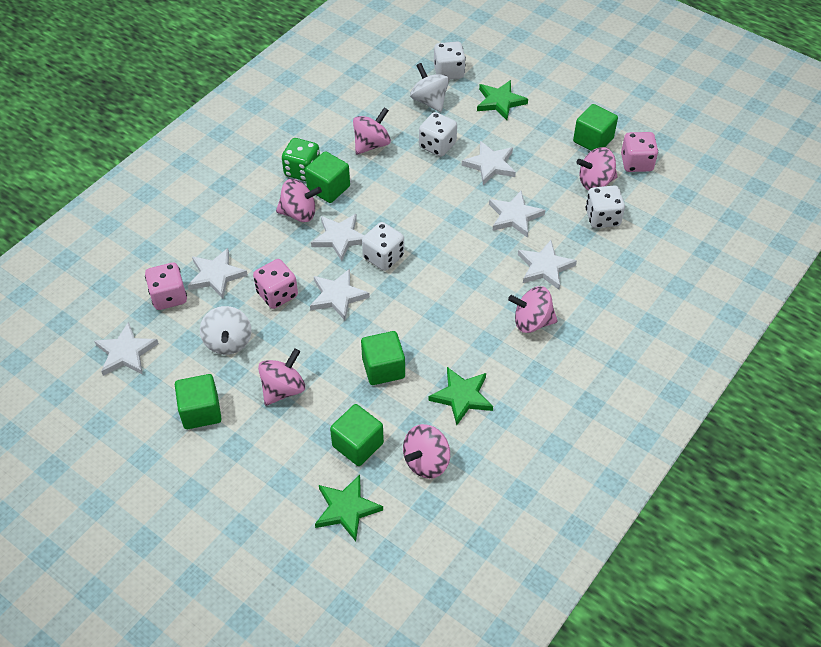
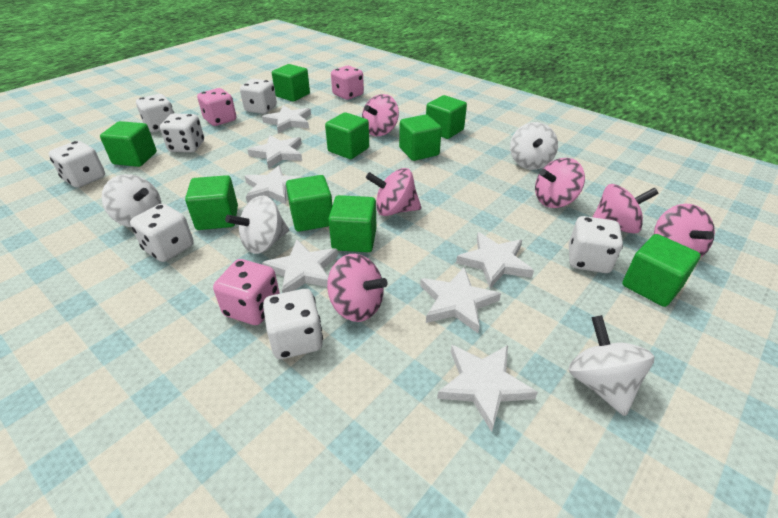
green cube: 5 -> 9
green dice: 1 -> 0
green star: 3 -> 0
white dice: 4 -> 7
white spinning top: 2 -> 4

